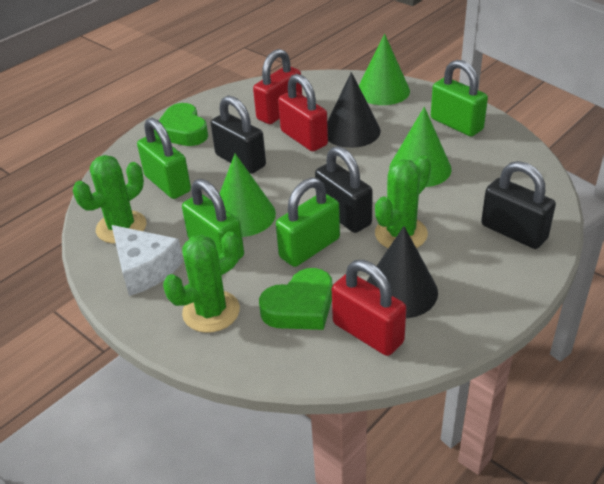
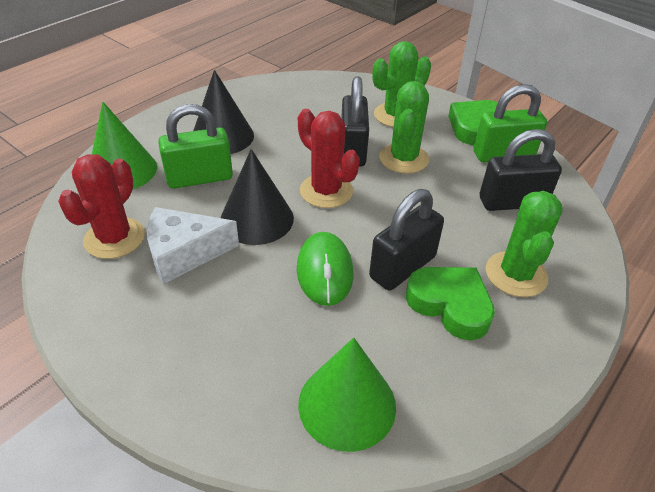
green cone: 3 -> 2
green mouse: 0 -> 1
green padlock: 4 -> 2
red cactus: 0 -> 2
red padlock: 3 -> 0

